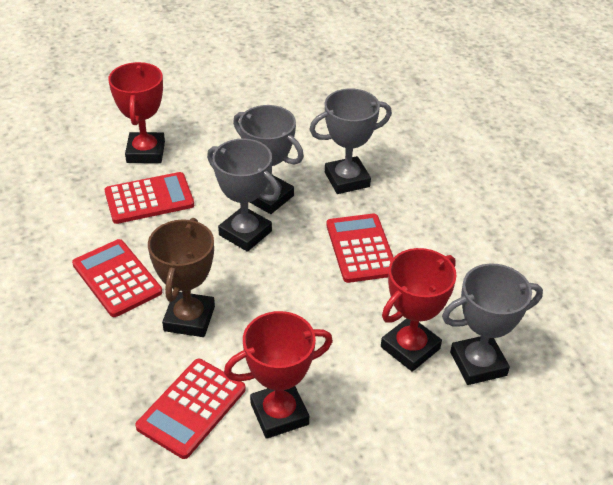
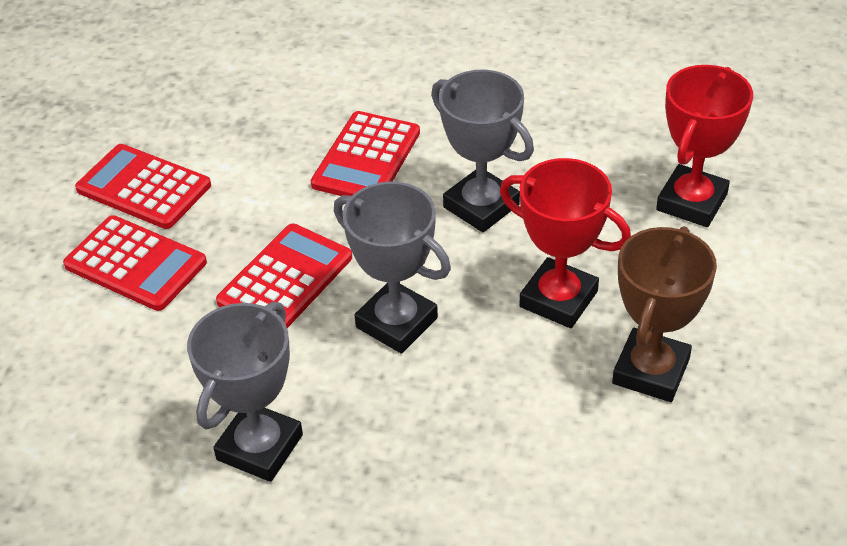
grey trophy: 4 -> 3
red trophy: 3 -> 2

